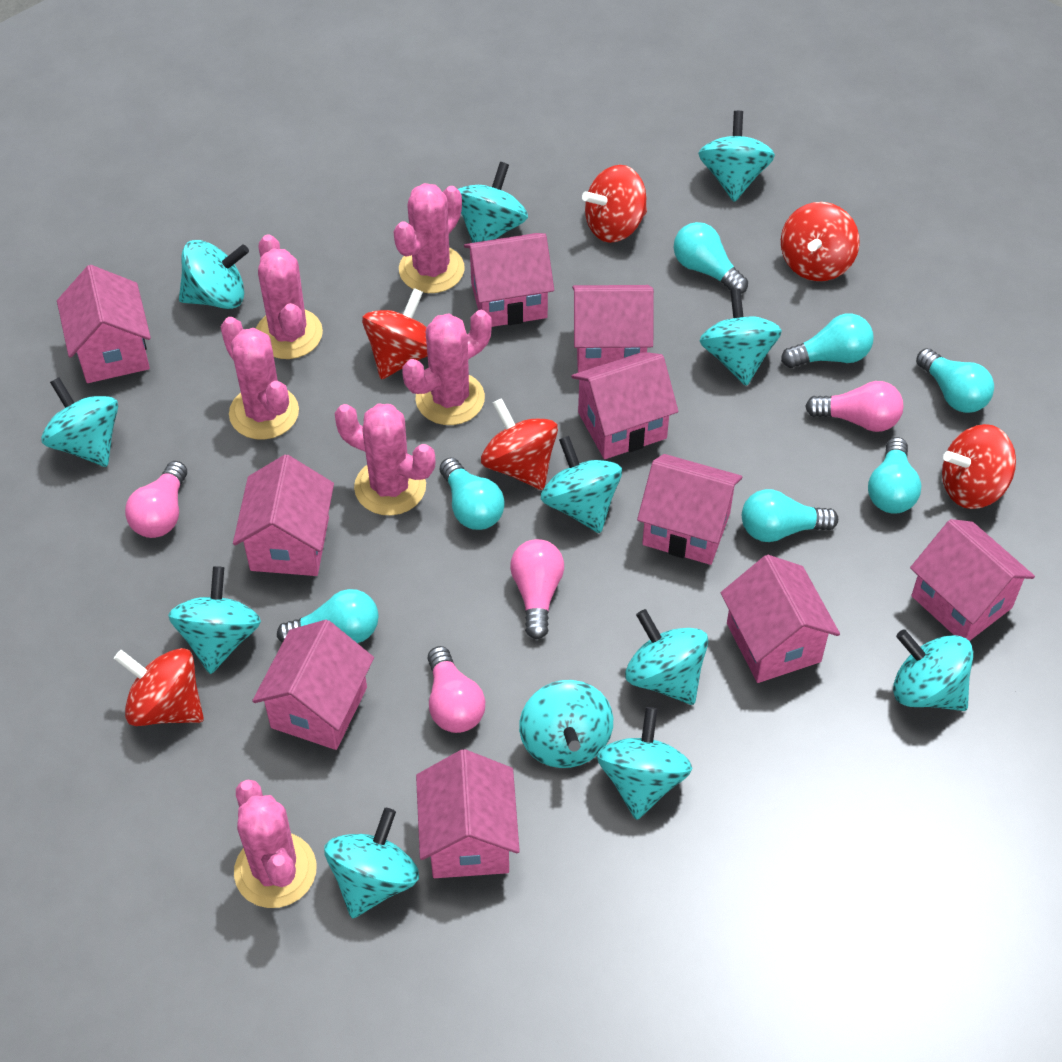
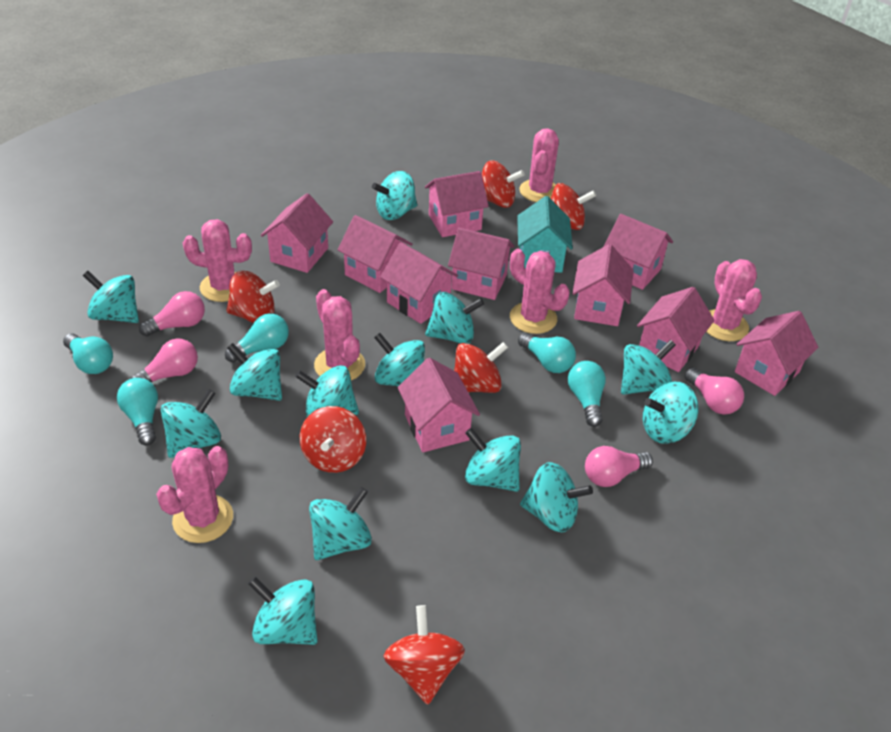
turquoise house: 0 -> 1
turquoise light bulb: 7 -> 5
turquoise spinning top: 12 -> 13

